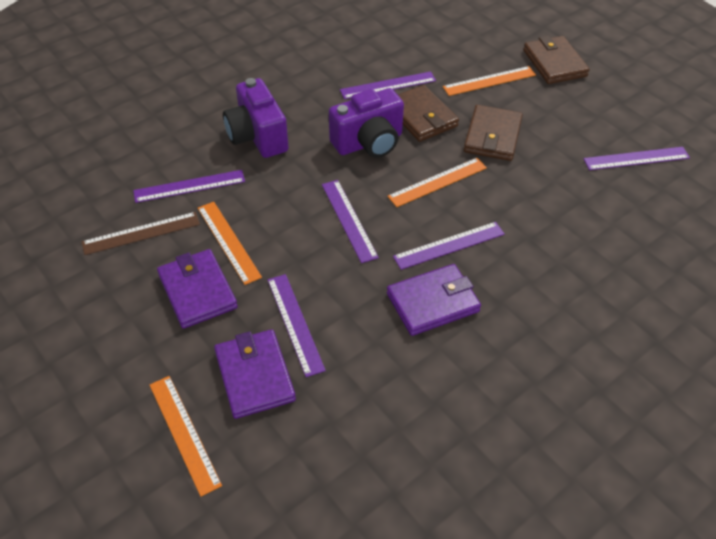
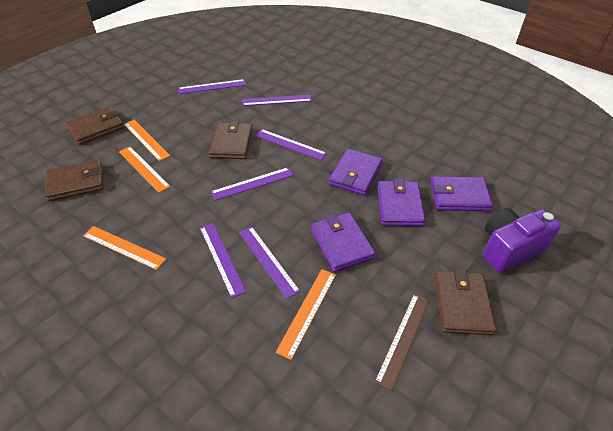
brown wallet: 3 -> 4
purple camera: 2 -> 1
purple wallet: 3 -> 4

